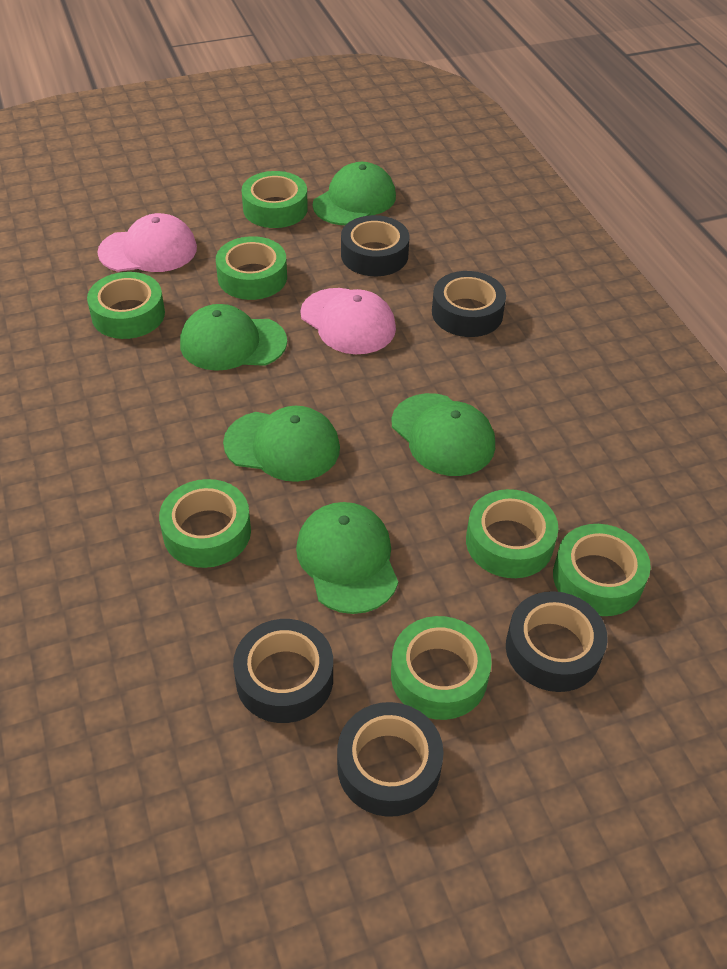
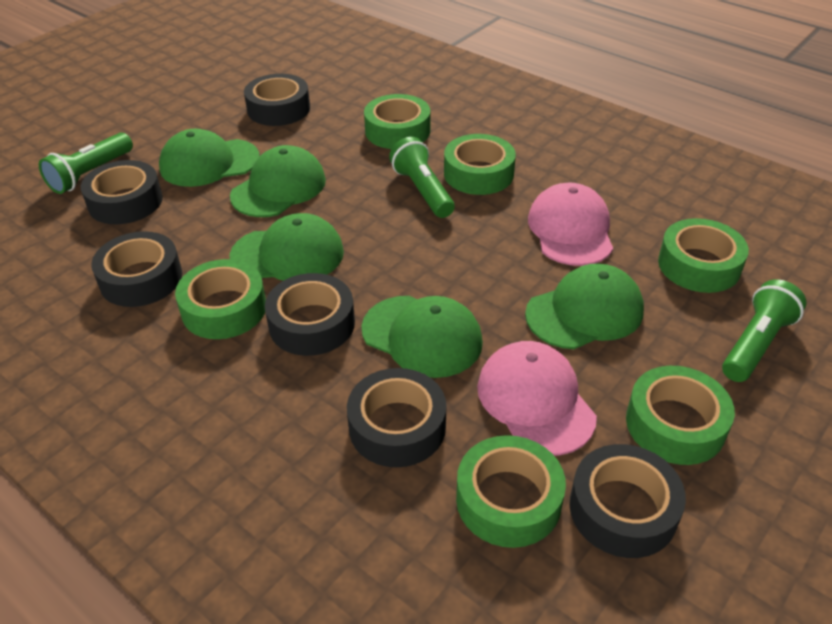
black tape: 5 -> 6
green flashlight: 0 -> 3
green tape: 7 -> 6

